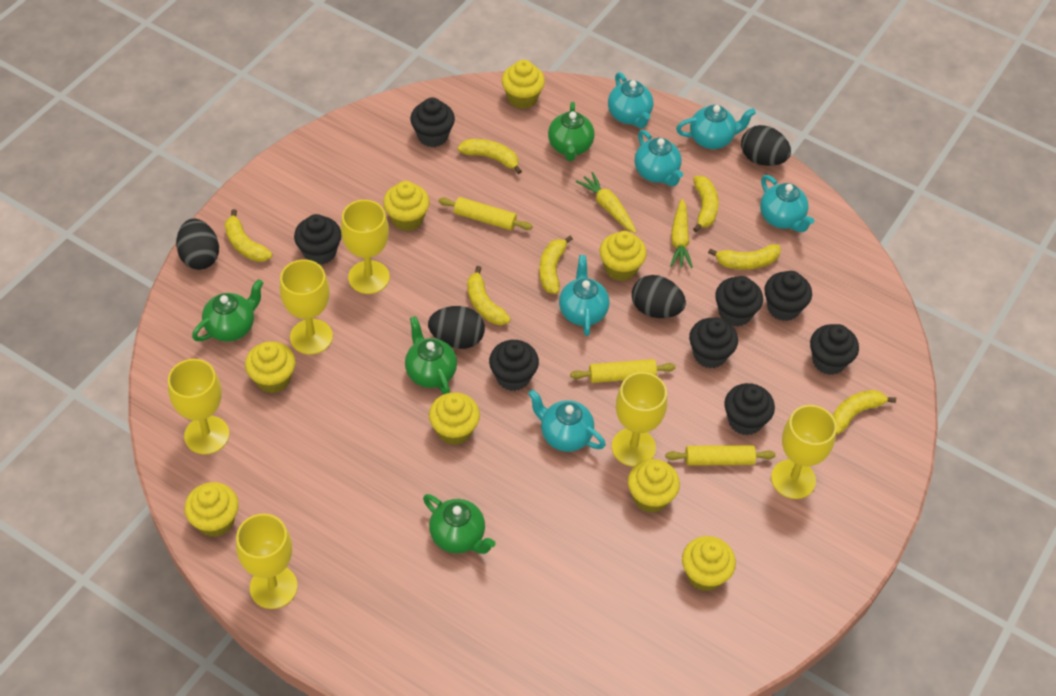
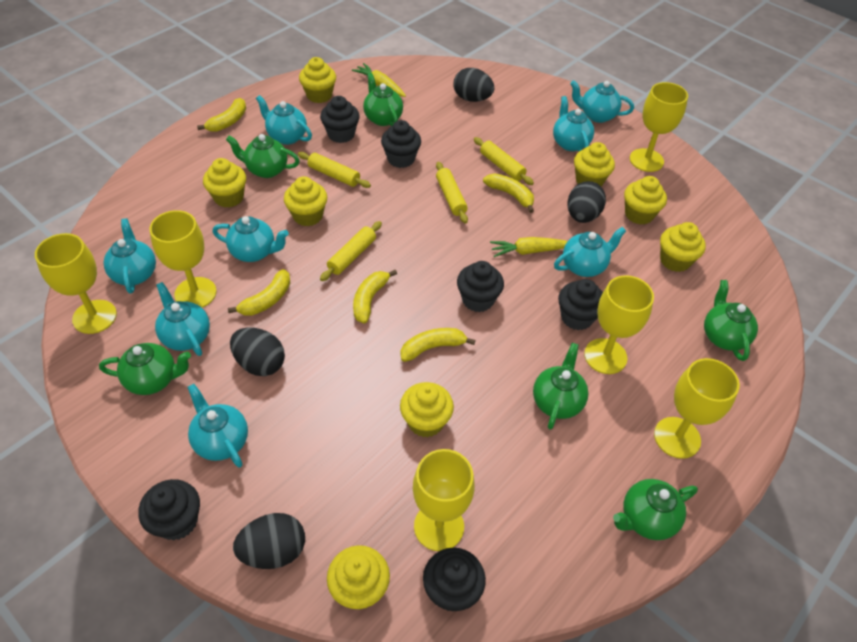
black cupcake: 8 -> 6
green teapot: 4 -> 6
turquoise teapot: 6 -> 8
yellow banana: 7 -> 5
yellow rolling pin: 3 -> 4

